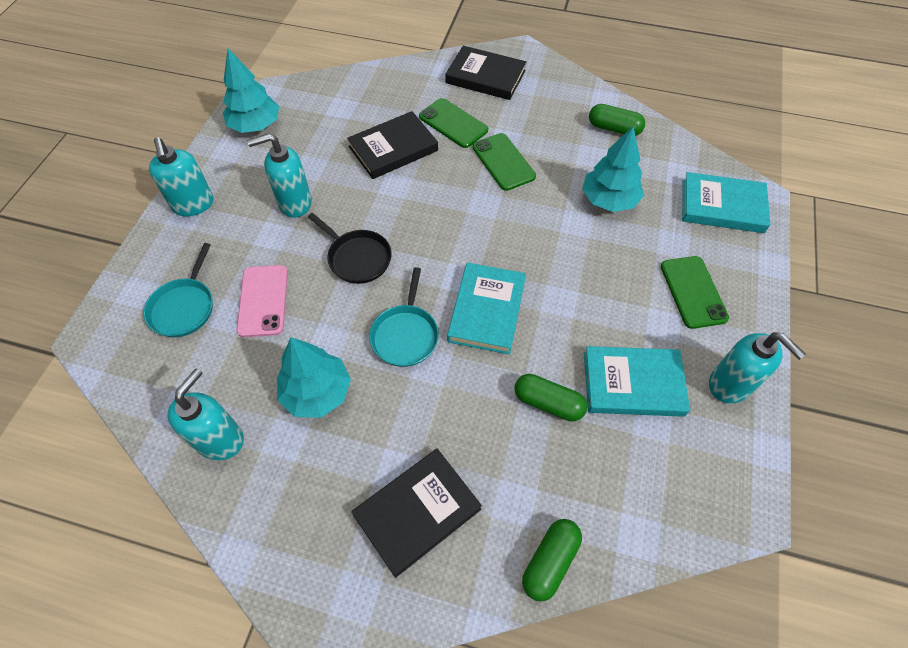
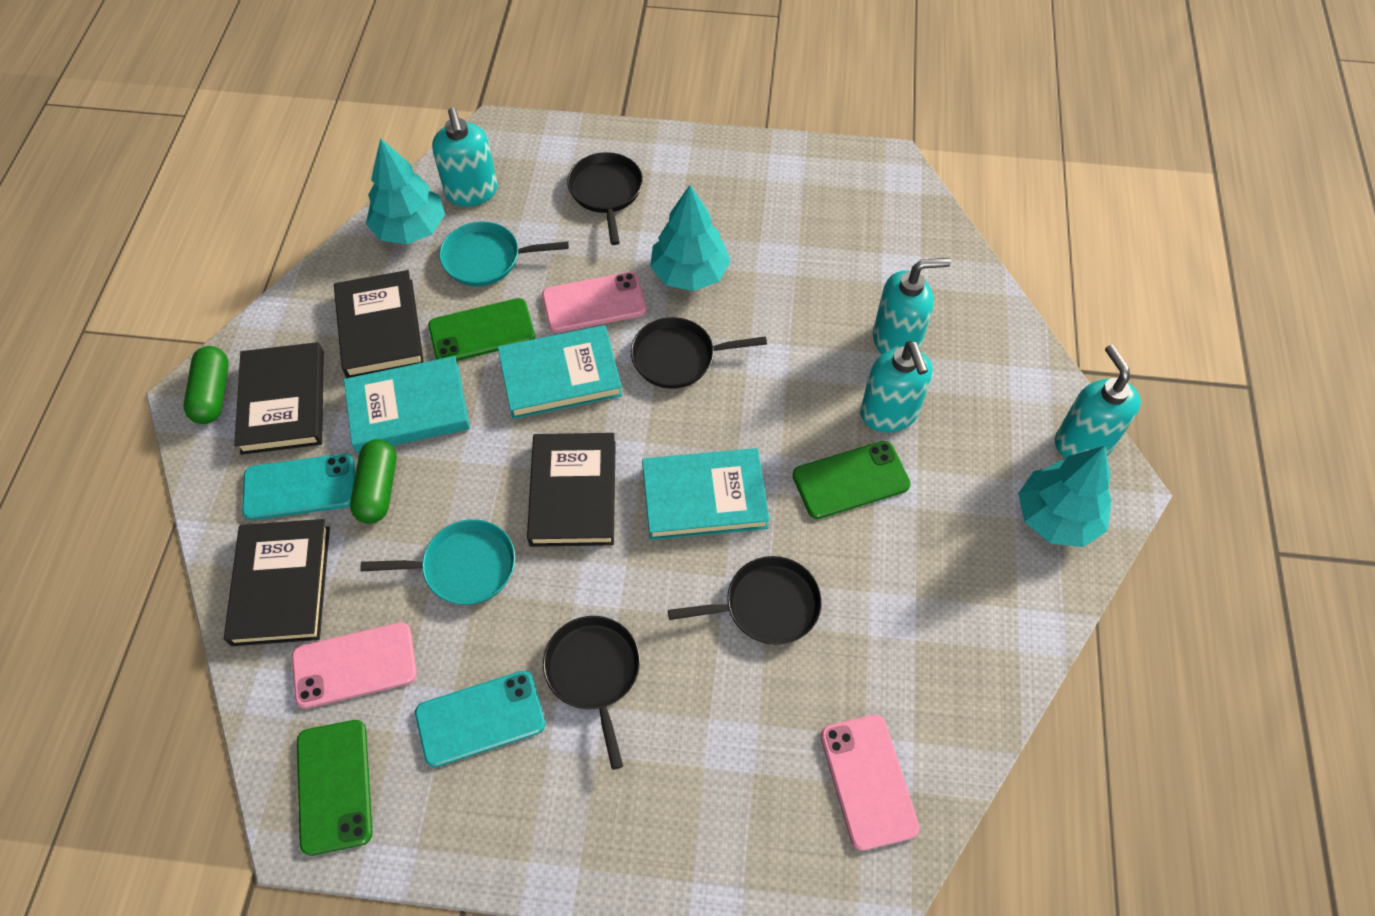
black book: 3 -> 4
black pan: 1 -> 4
green capsule: 3 -> 2
pink phone: 1 -> 3
turquoise phone: 0 -> 2

